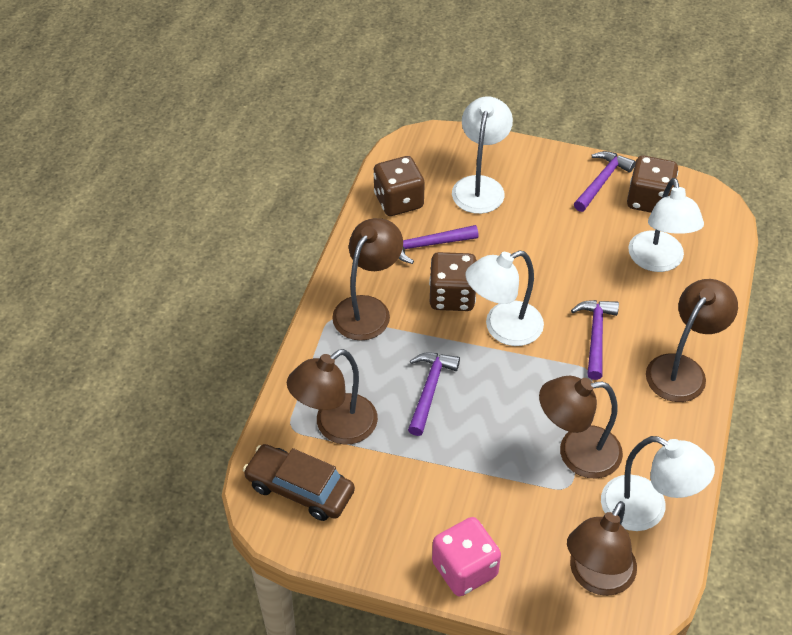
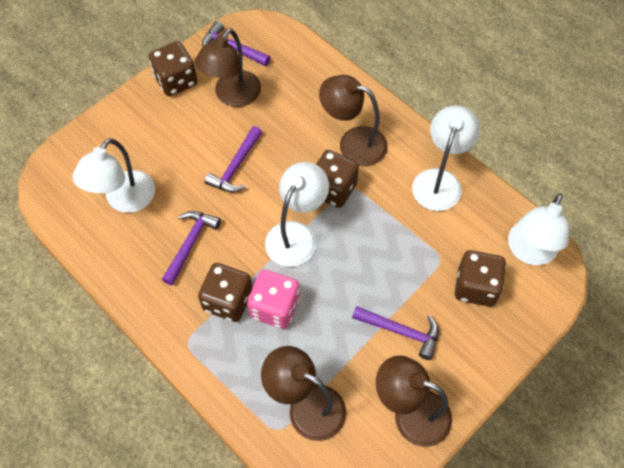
brown car: 1 -> 0
brown dice: 3 -> 4
brown lamp: 5 -> 4

